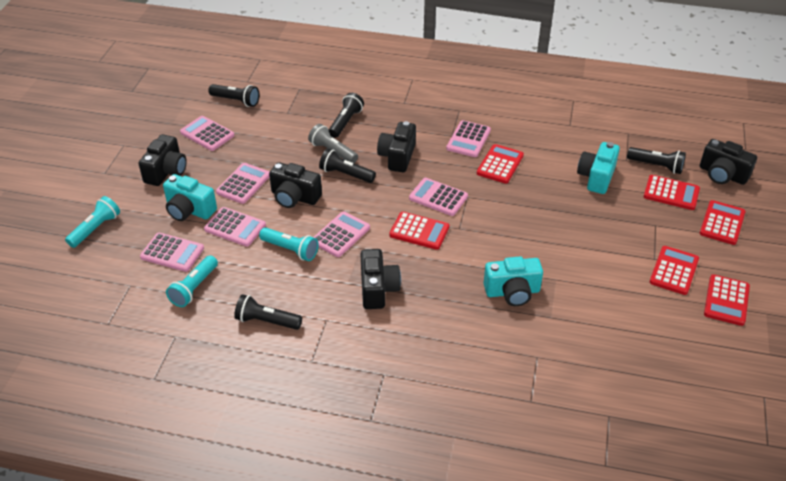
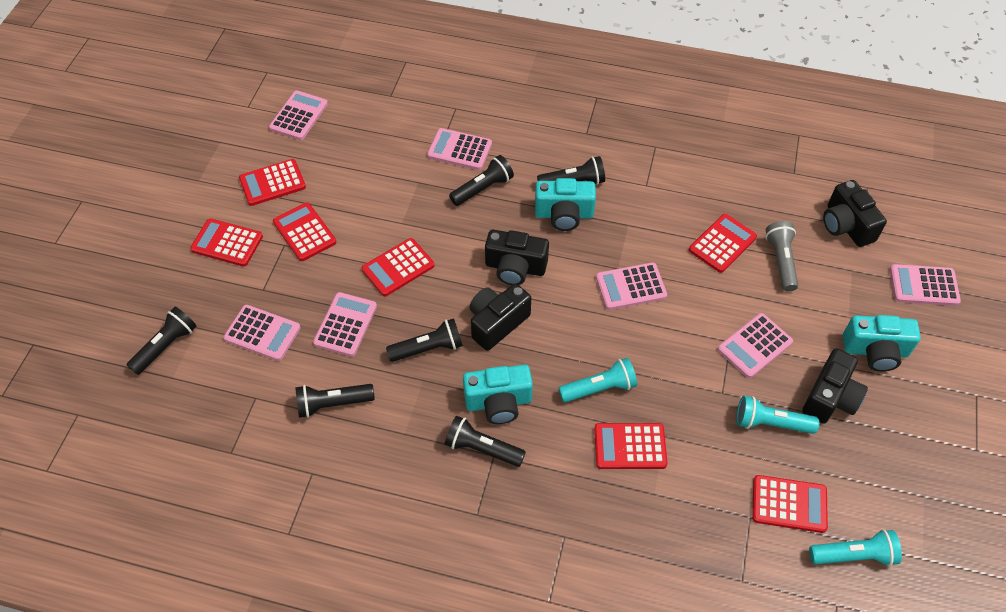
black camera: 5 -> 4
black flashlight: 5 -> 6
red calculator: 6 -> 7

